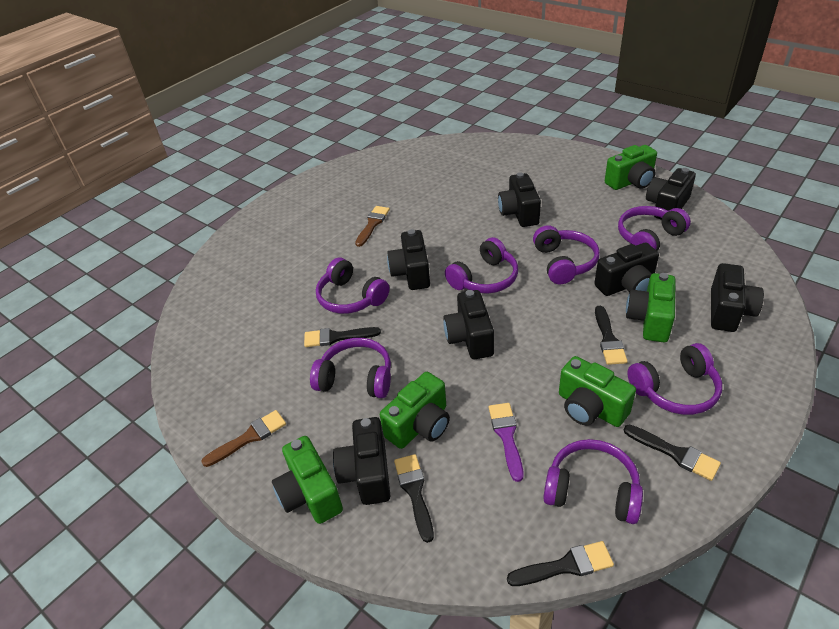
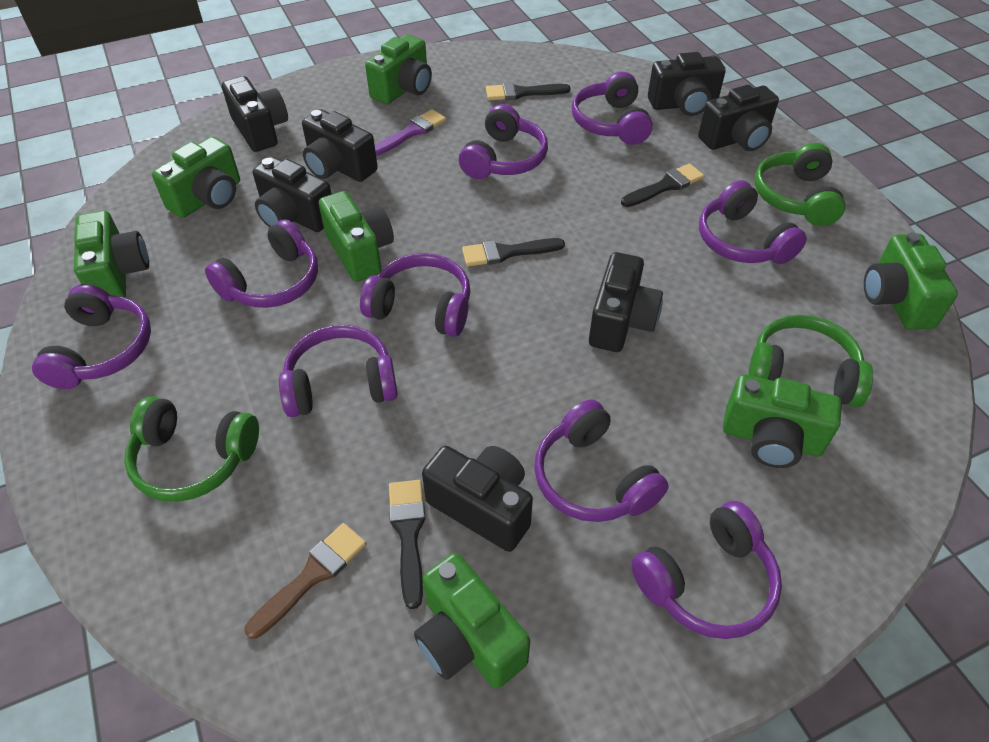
black brush: 5 -> 4
brown brush: 2 -> 1
green camera: 5 -> 7
green headphones: 0 -> 3
purple headphones: 7 -> 9

